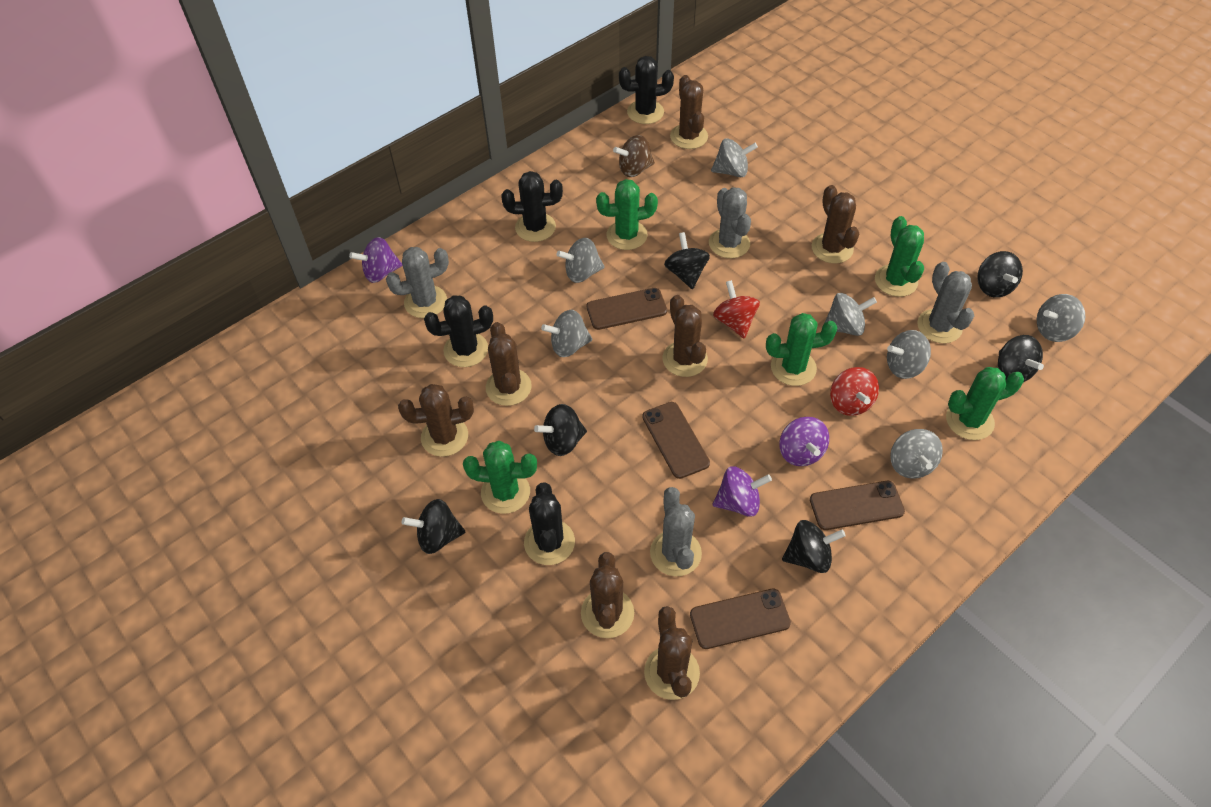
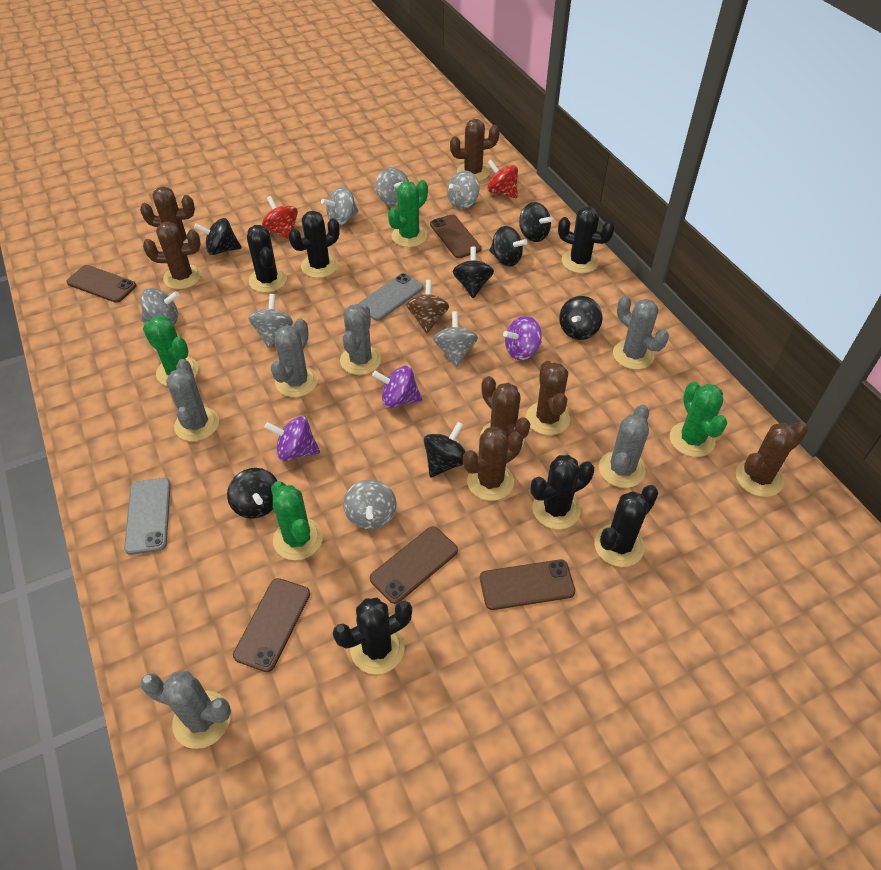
black cactus: 4 -> 6
black spinning top: 6 -> 7
brown phone: 4 -> 5
green cactus: 5 -> 4
grey cactus: 4 -> 6
grey phone: 0 -> 2

